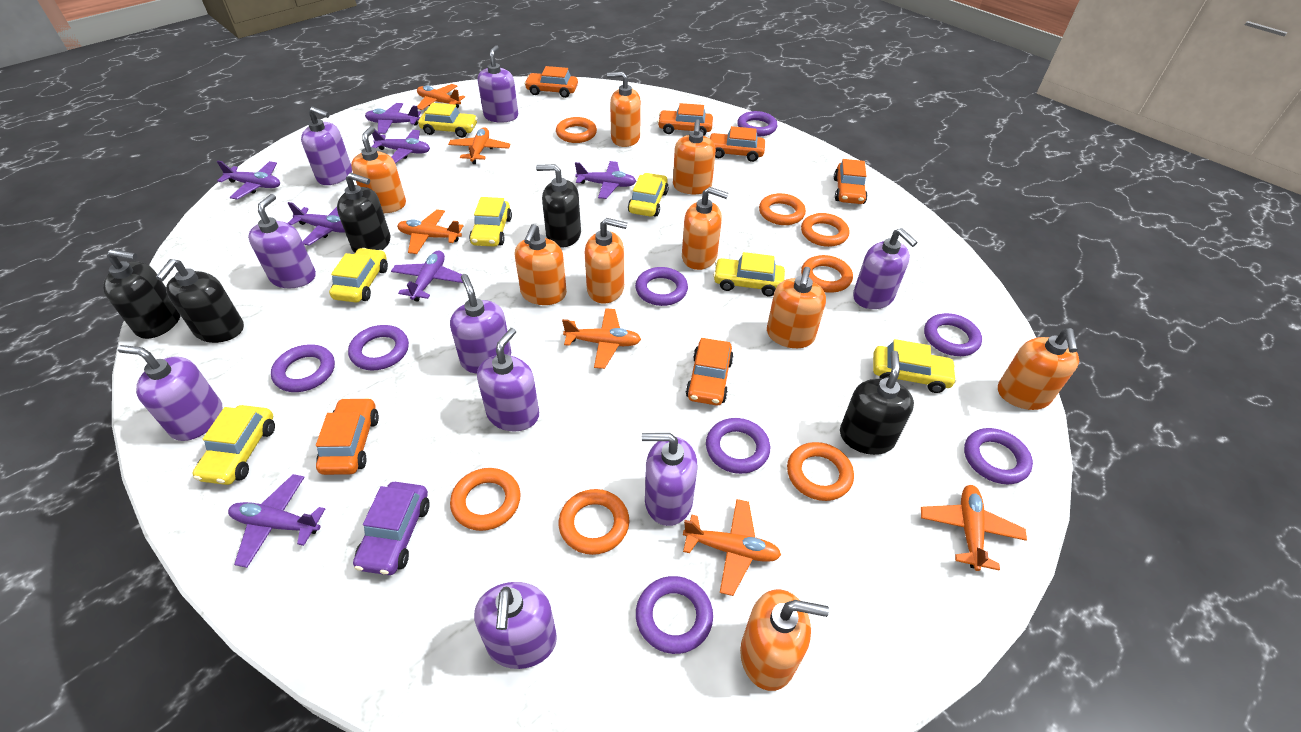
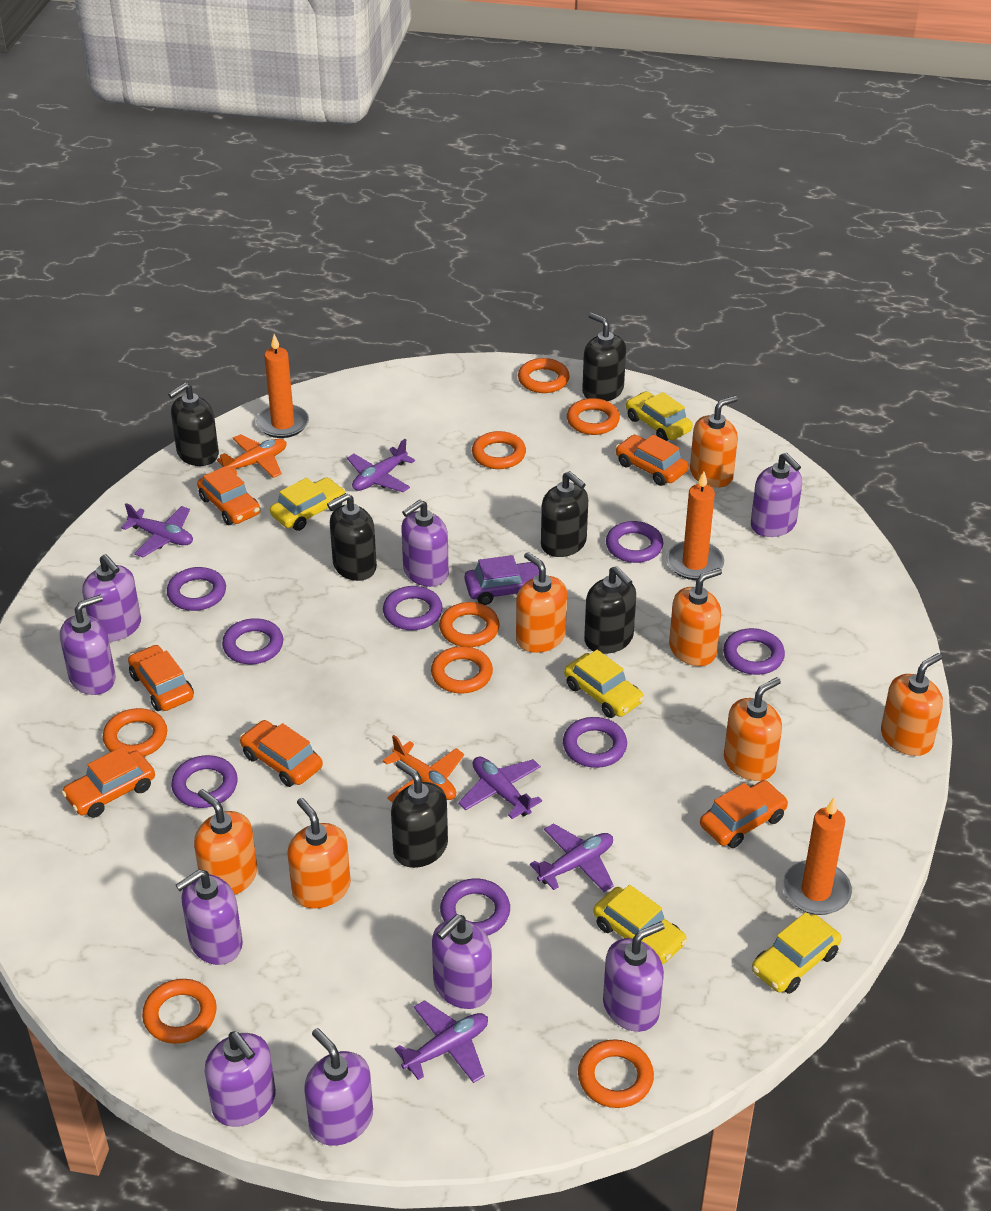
black soap dispenser: 5 -> 6
orange candle: 0 -> 3
orange plane: 6 -> 2
orange ring: 7 -> 8
orange soap dispenser: 9 -> 7
purple plane: 7 -> 5
yellow car: 7 -> 5

